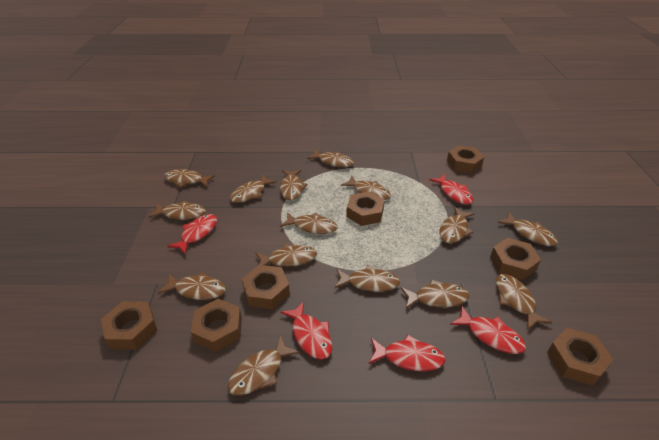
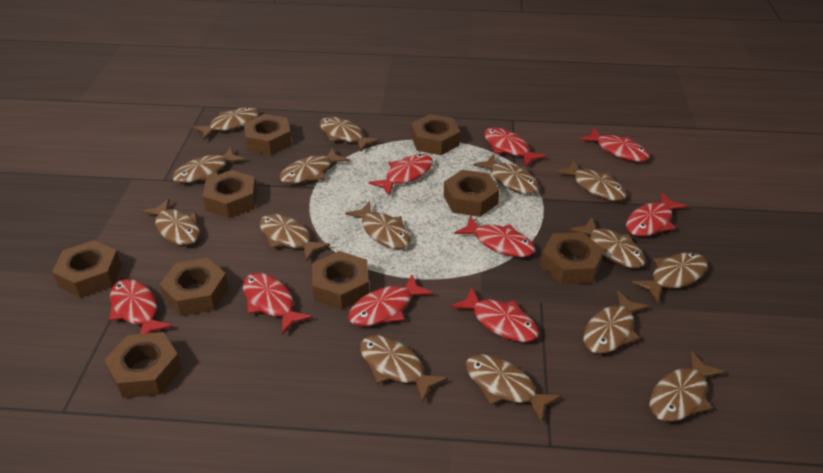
brown nut: 7 -> 9
red fish: 5 -> 9

